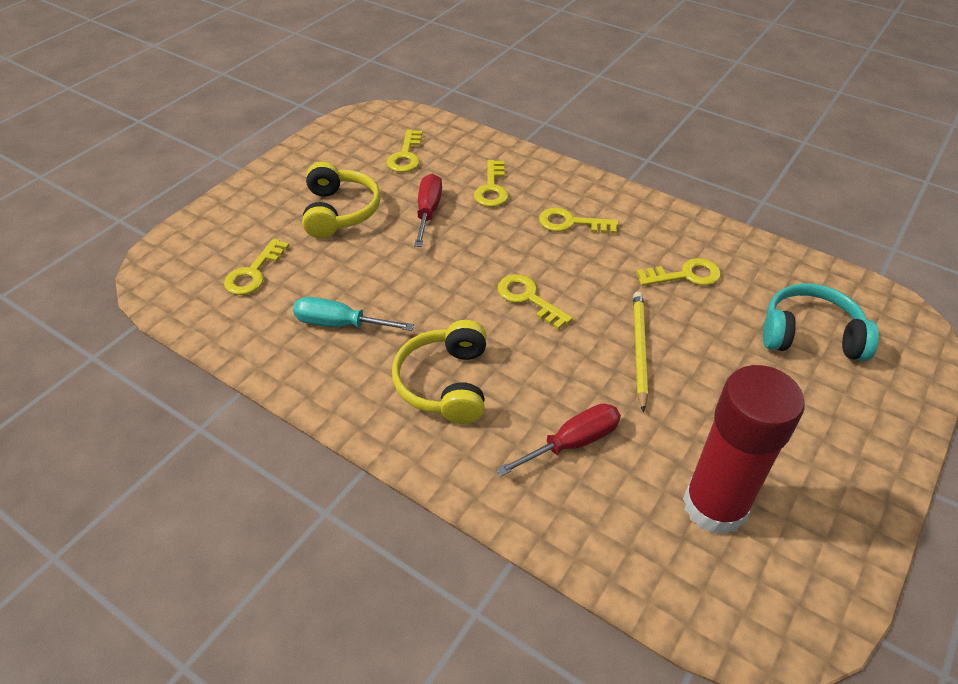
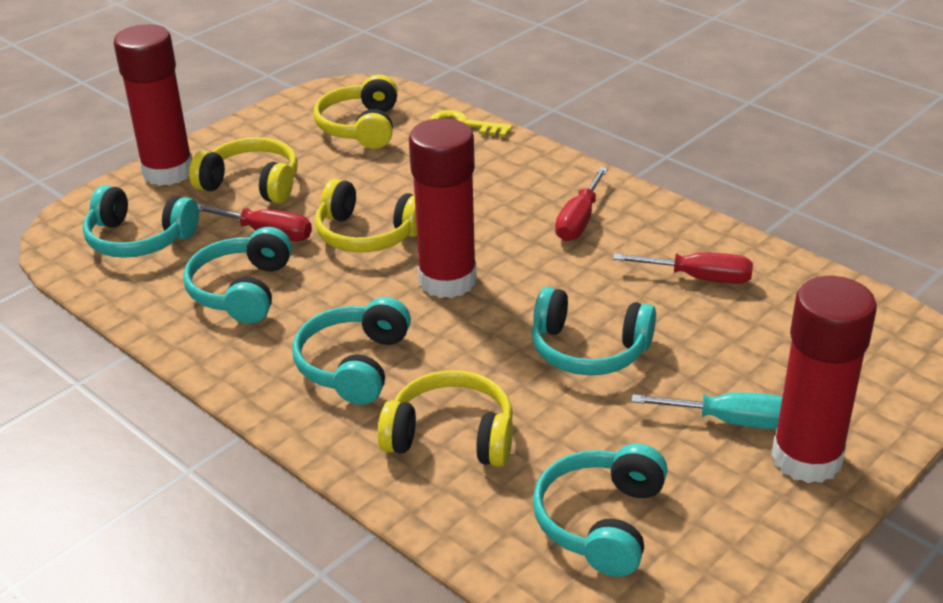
red glue stick: 1 -> 3
red screwdriver: 2 -> 3
turquoise headphones: 1 -> 5
yellow headphones: 2 -> 4
yellow key: 6 -> 1
yellow pencil: 1 -> 0

